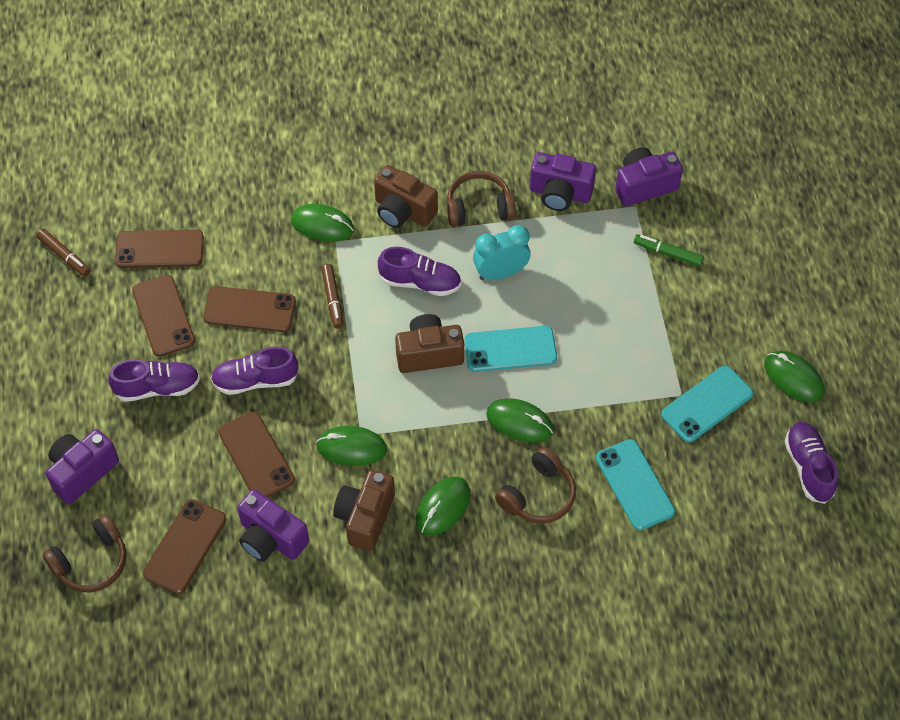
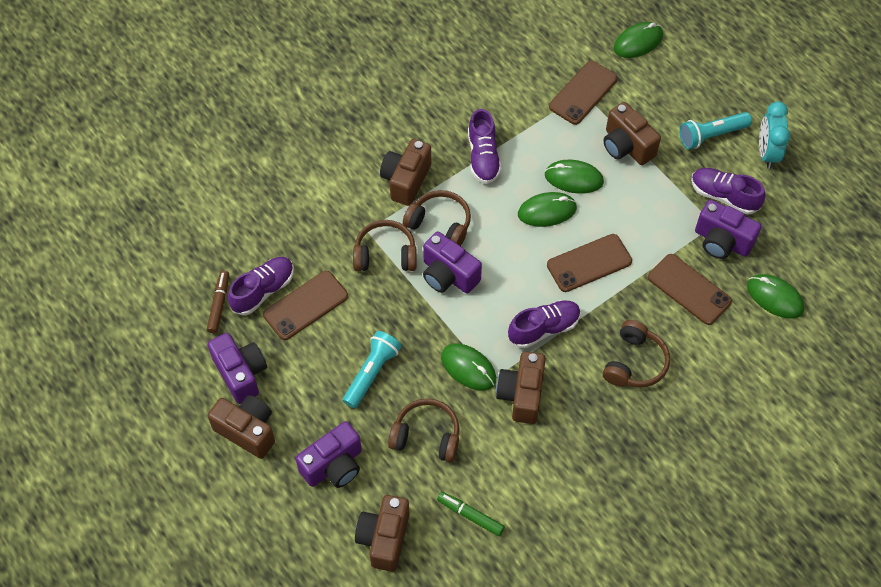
brown camera: 3 -> 5
brown headphones: 3 -> 4
brown marker: 2 -> 1
brown phone: 5 -> 4
turquoise flashlight: 0 -> 2
turquoise phone: 3 -> 0

